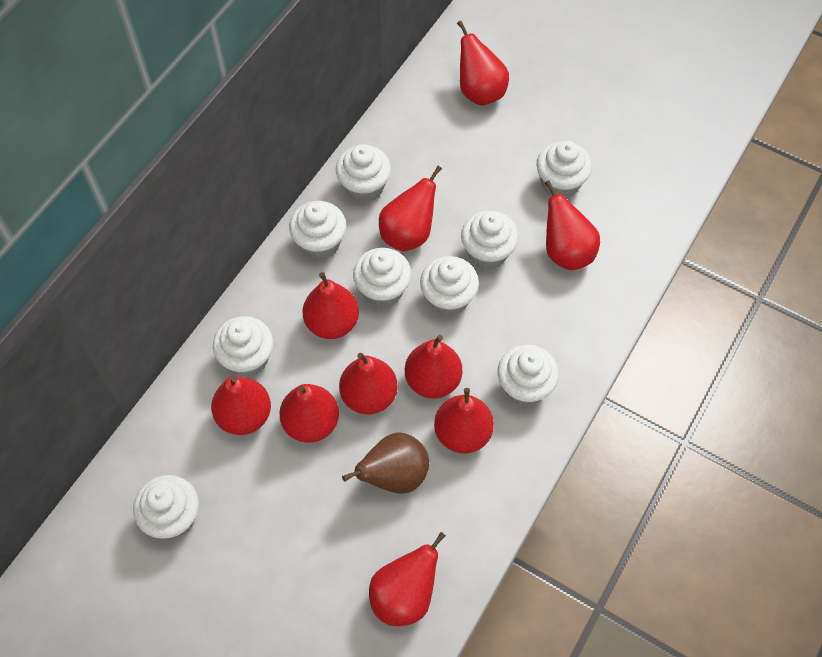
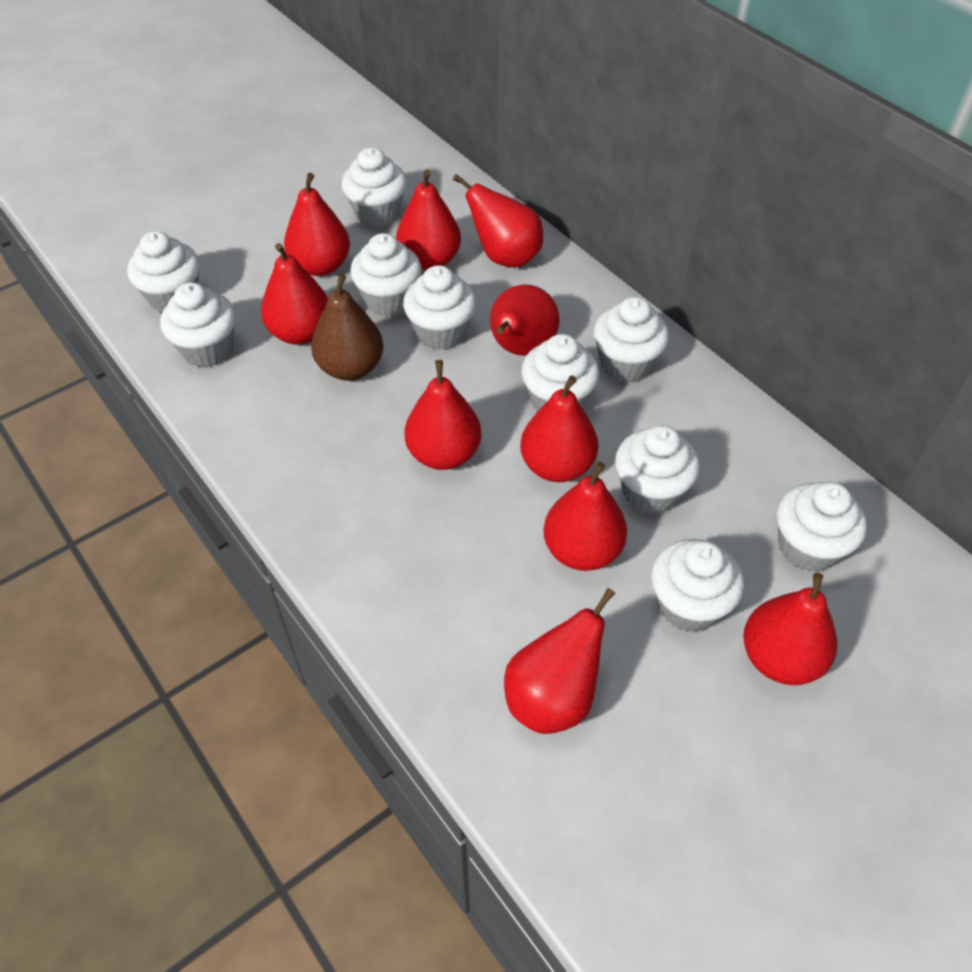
white cupcake: 9 -> 10

